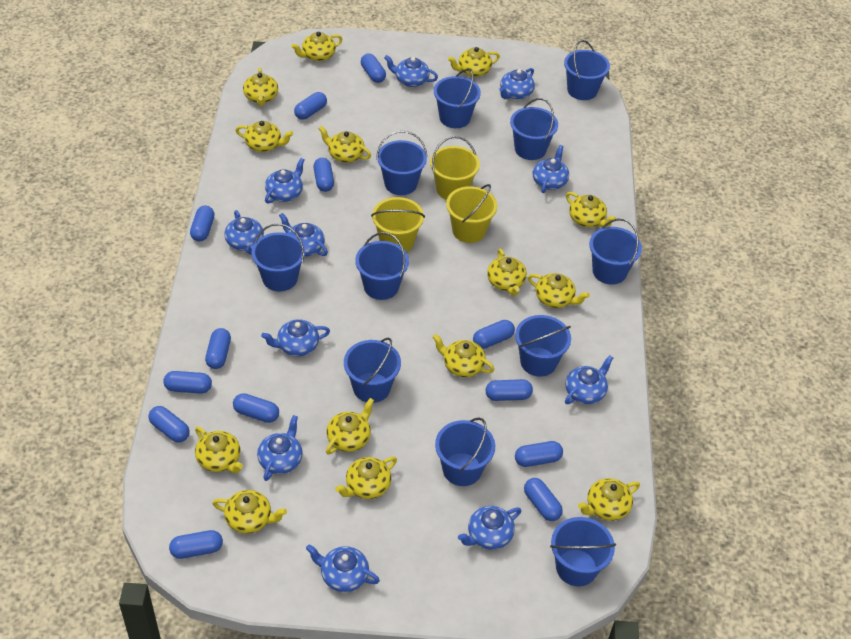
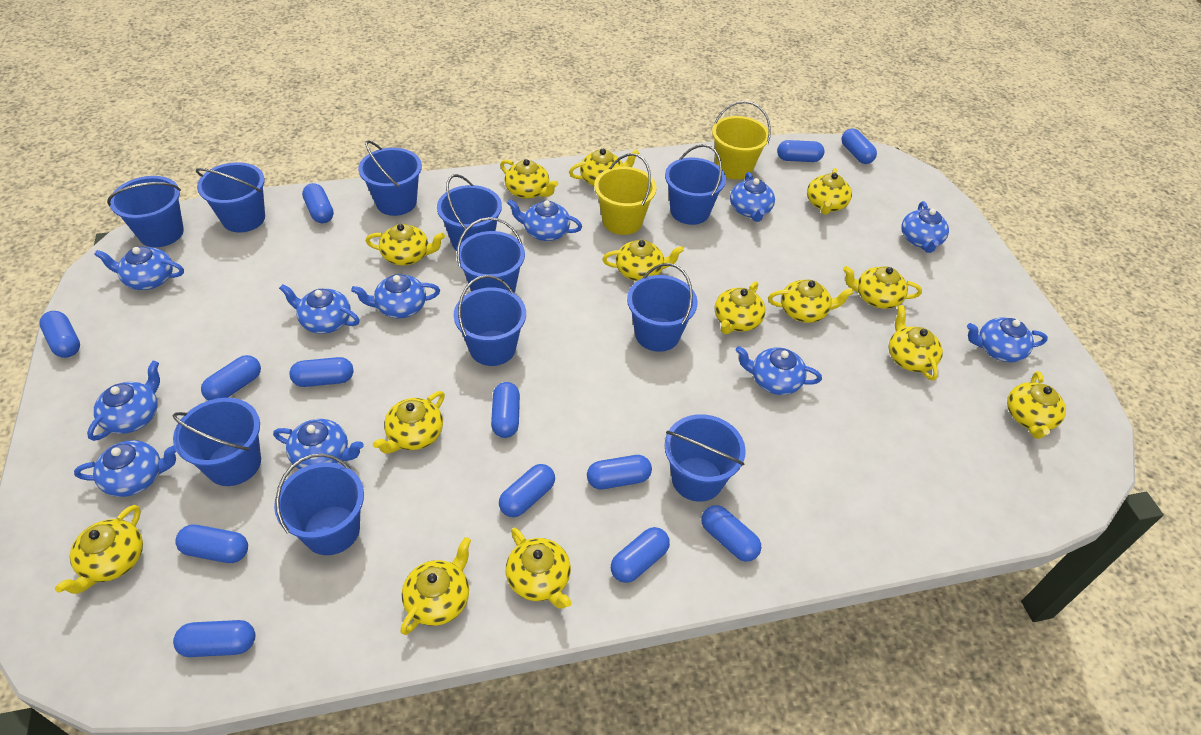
yellow bucket: 3 -> 2

